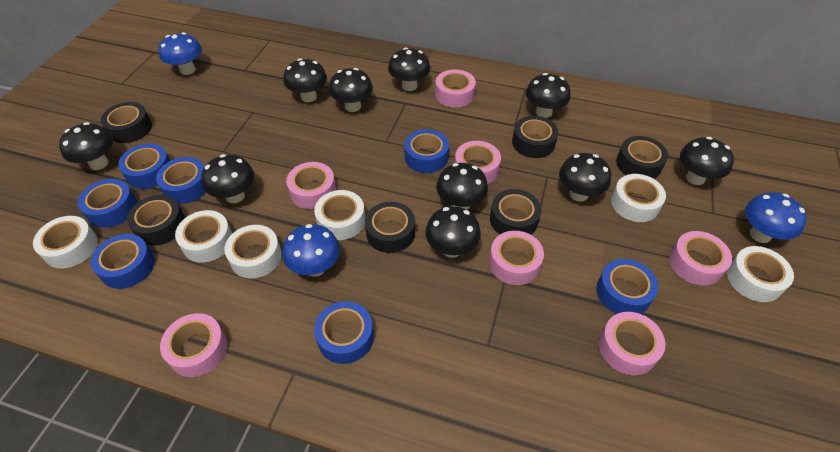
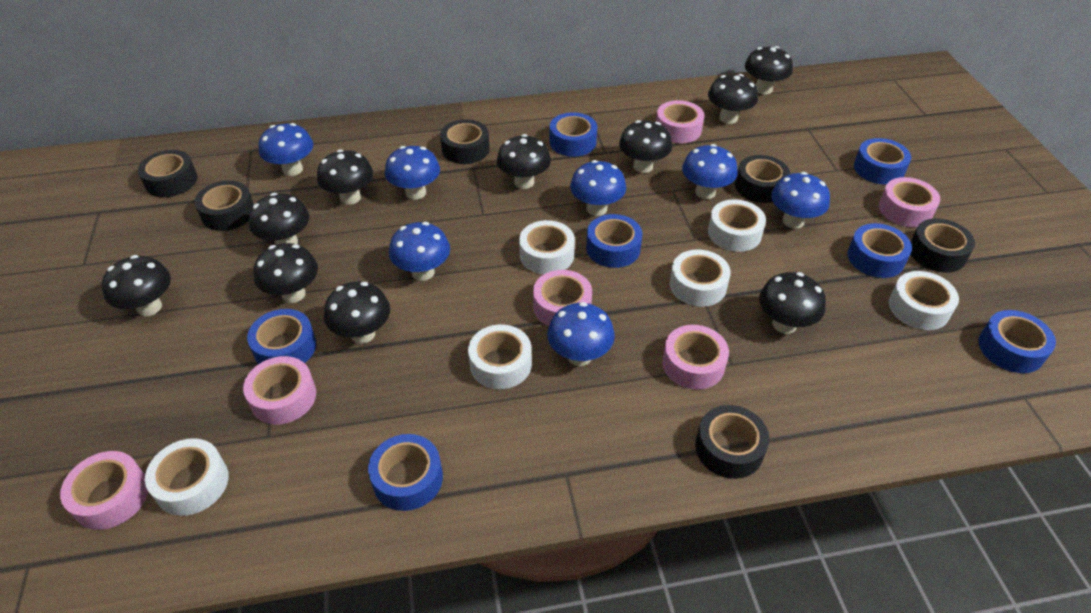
blue mushroom: 3 -> 7
pink tape: 7 -> 6

